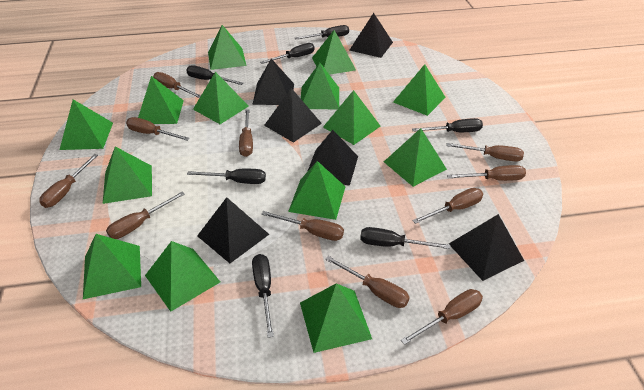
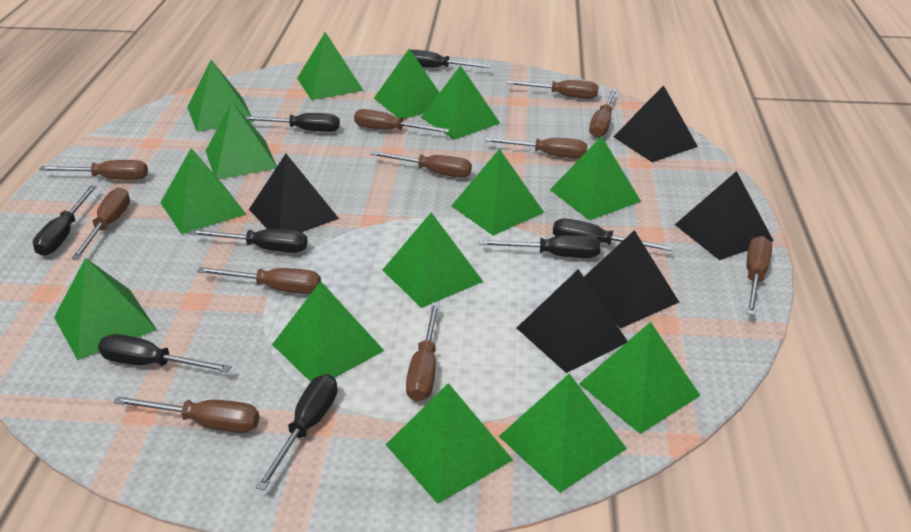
black pyramid: 6 -> 5
black screwdriver: 7 -> 8

